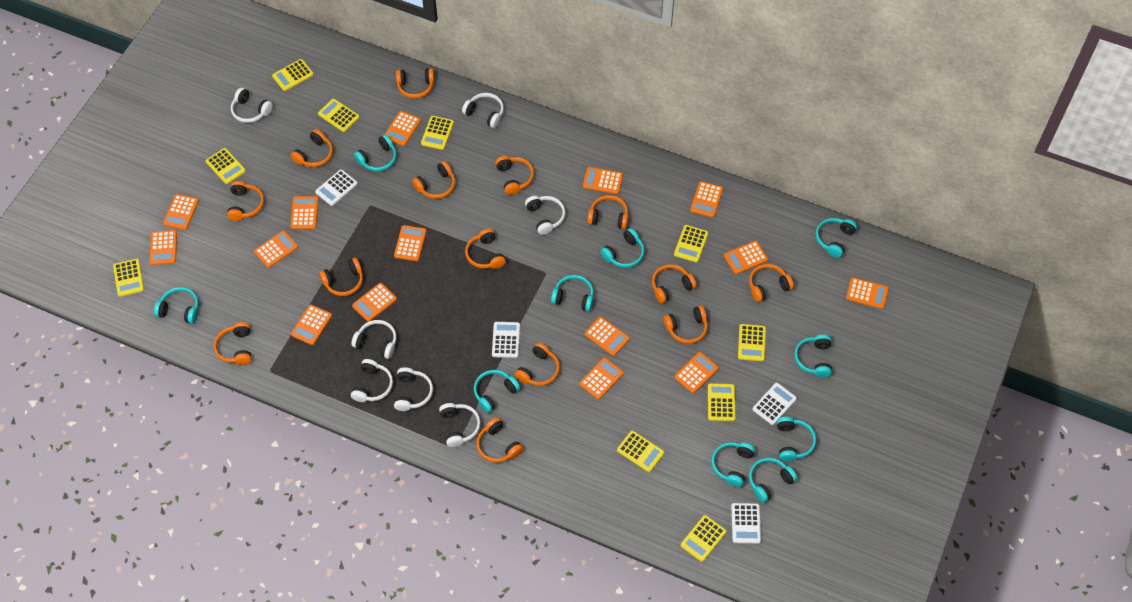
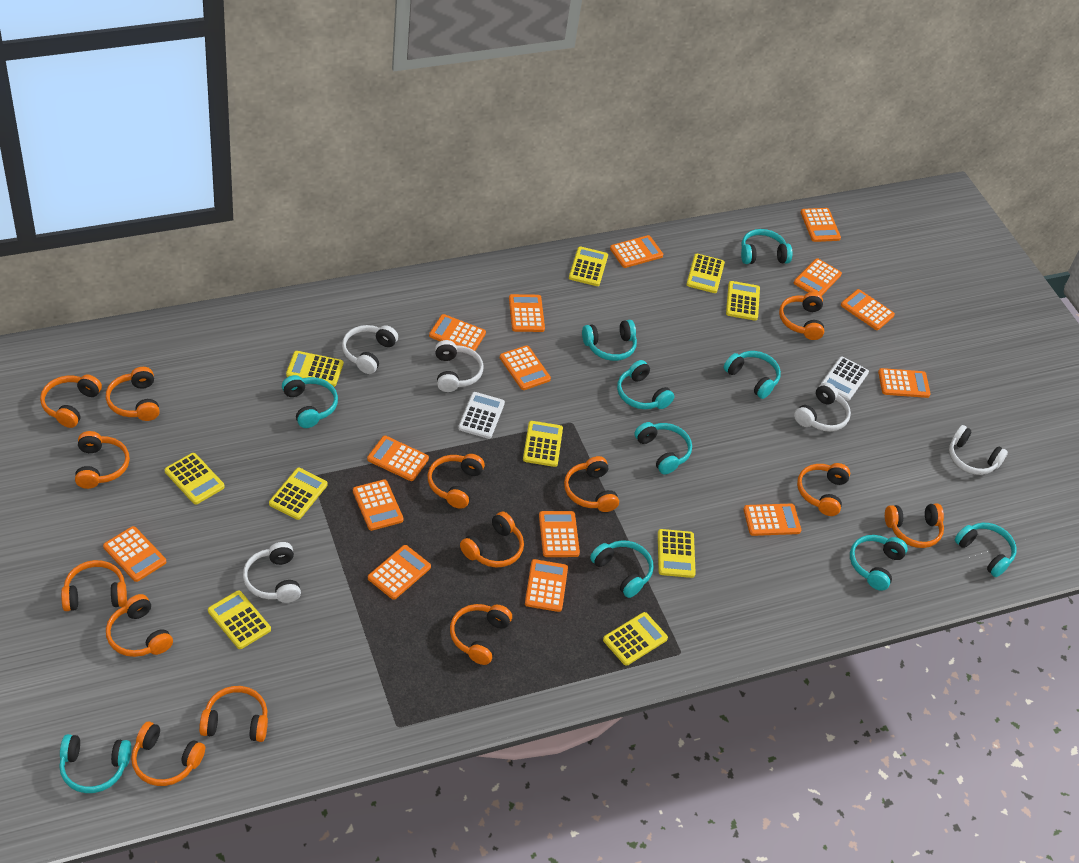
white calculator: 4 -> 2
white headphones: 7 -> 5

